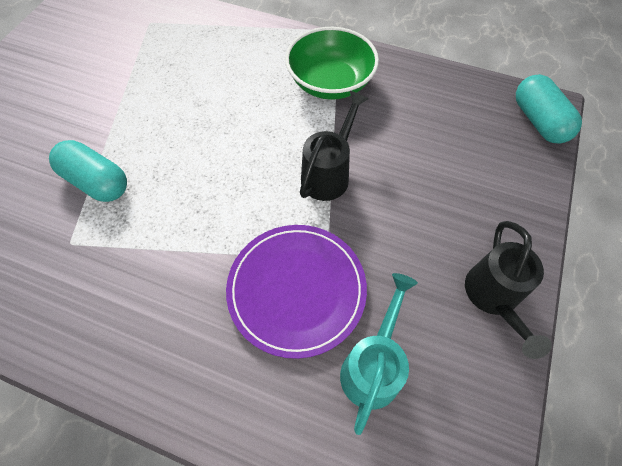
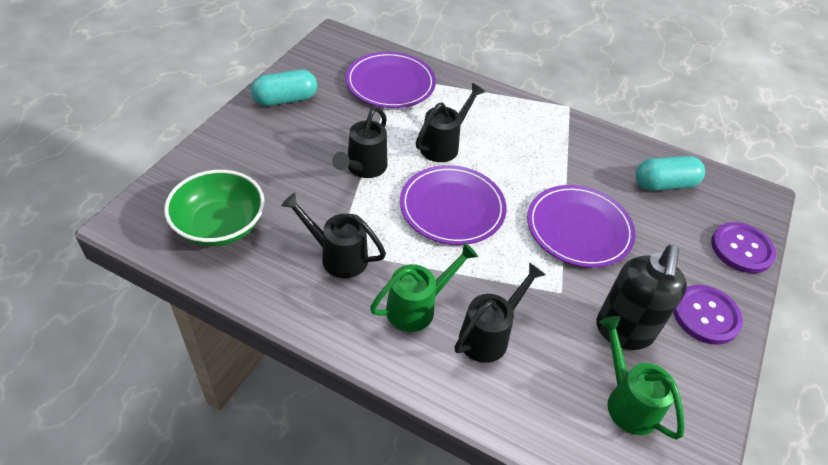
black soap dispenser: 0 -> 1
black watering can: 2 -> 4
green watering can: 0 -> 2
purple button: 0 -> 2
purple plate: 1 -> 3
turquoise watering can: 1 -> 0

